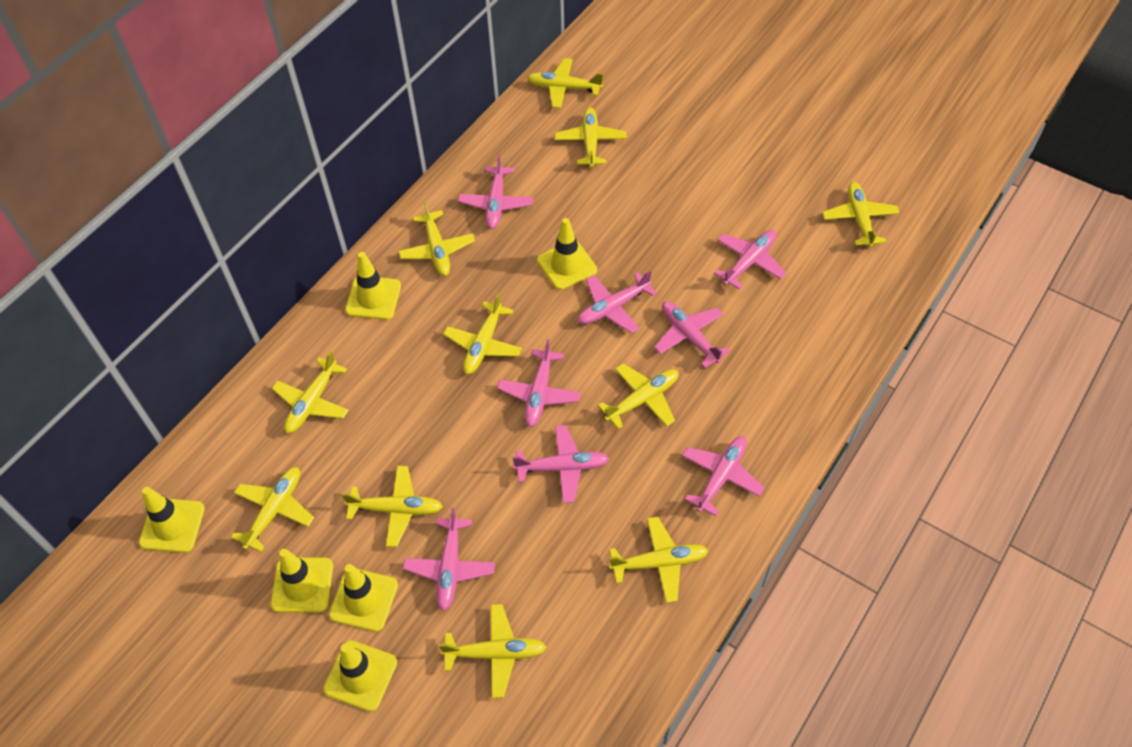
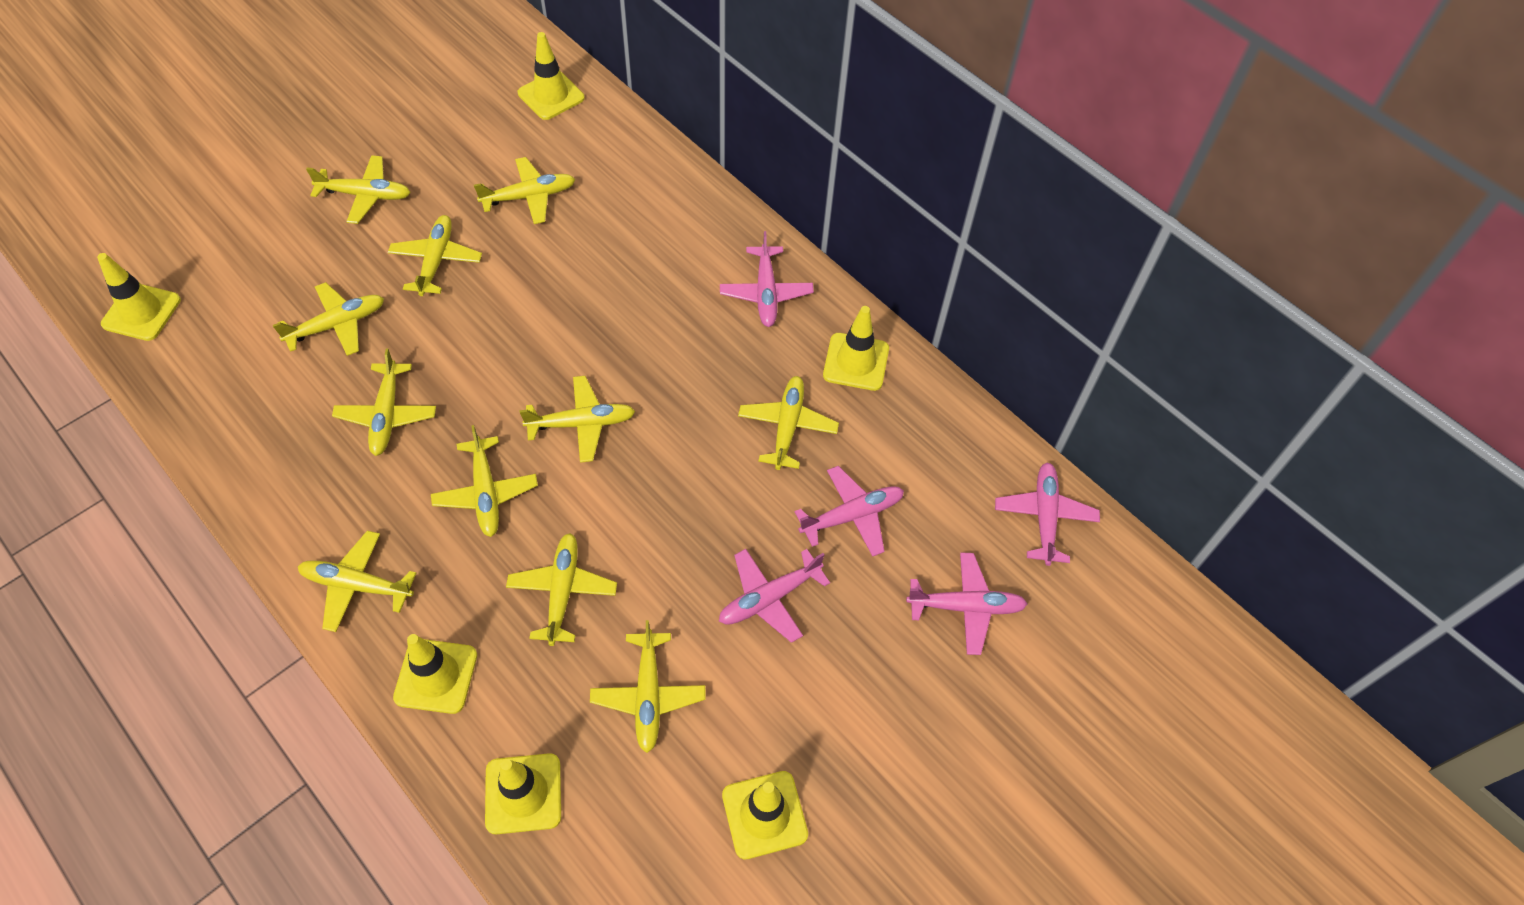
pink plane: 8 -> 5

